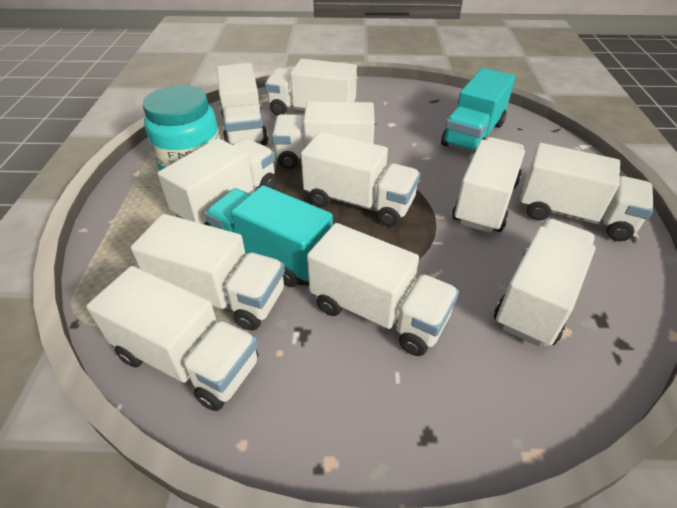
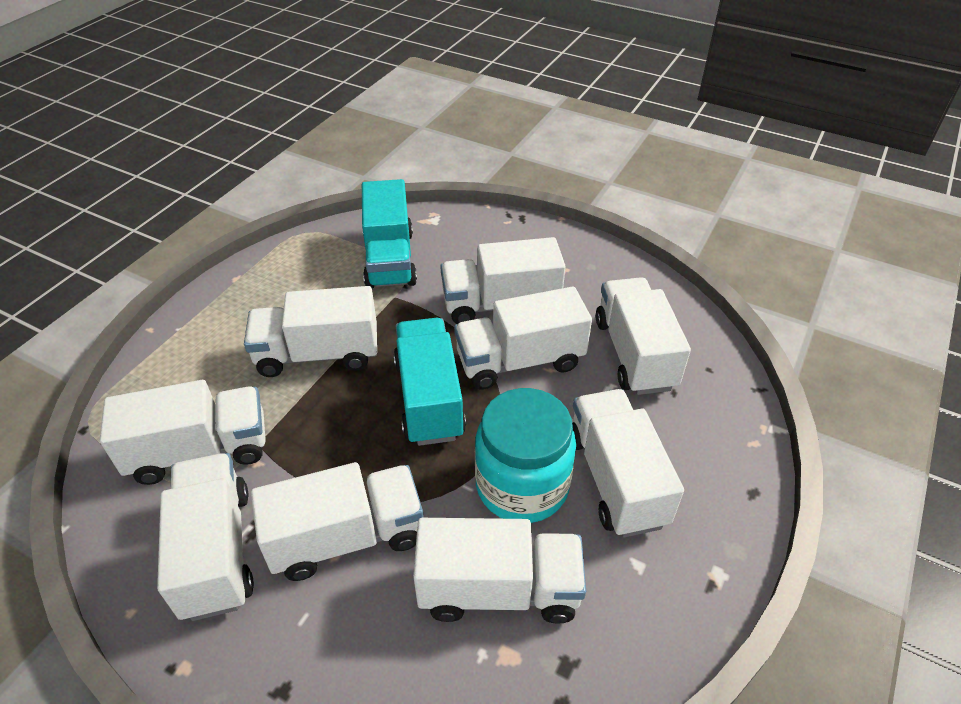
white truck: 11 -> 9

